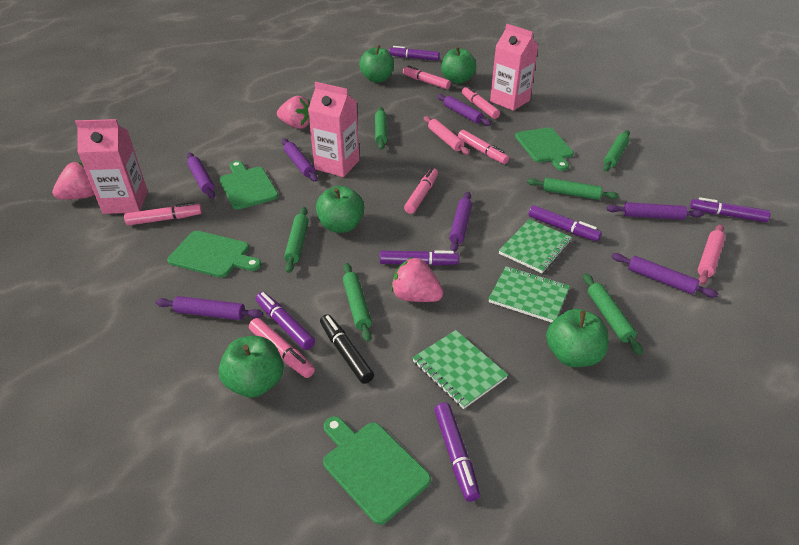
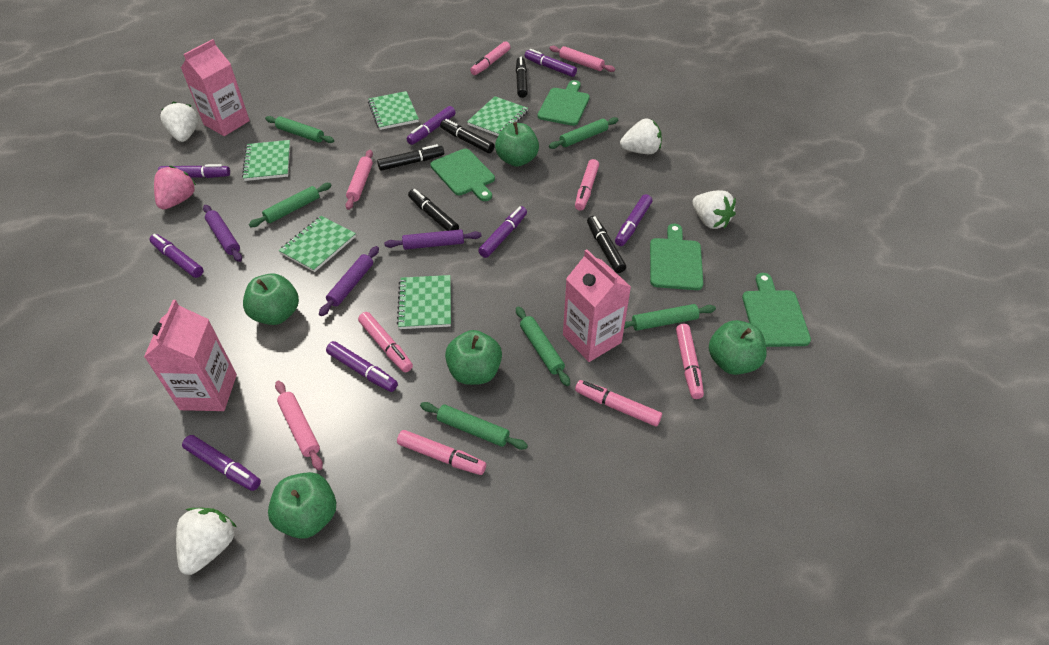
black marker: 1 -> 5
green notebook: 3 -> 5
pink rolling pin: 2 -> 3
pink strawberry: 3 -> 1
purple marker: 6 -> 8
purple rolling pin: 7 -> 3
white strawberry: 0 -> 4

